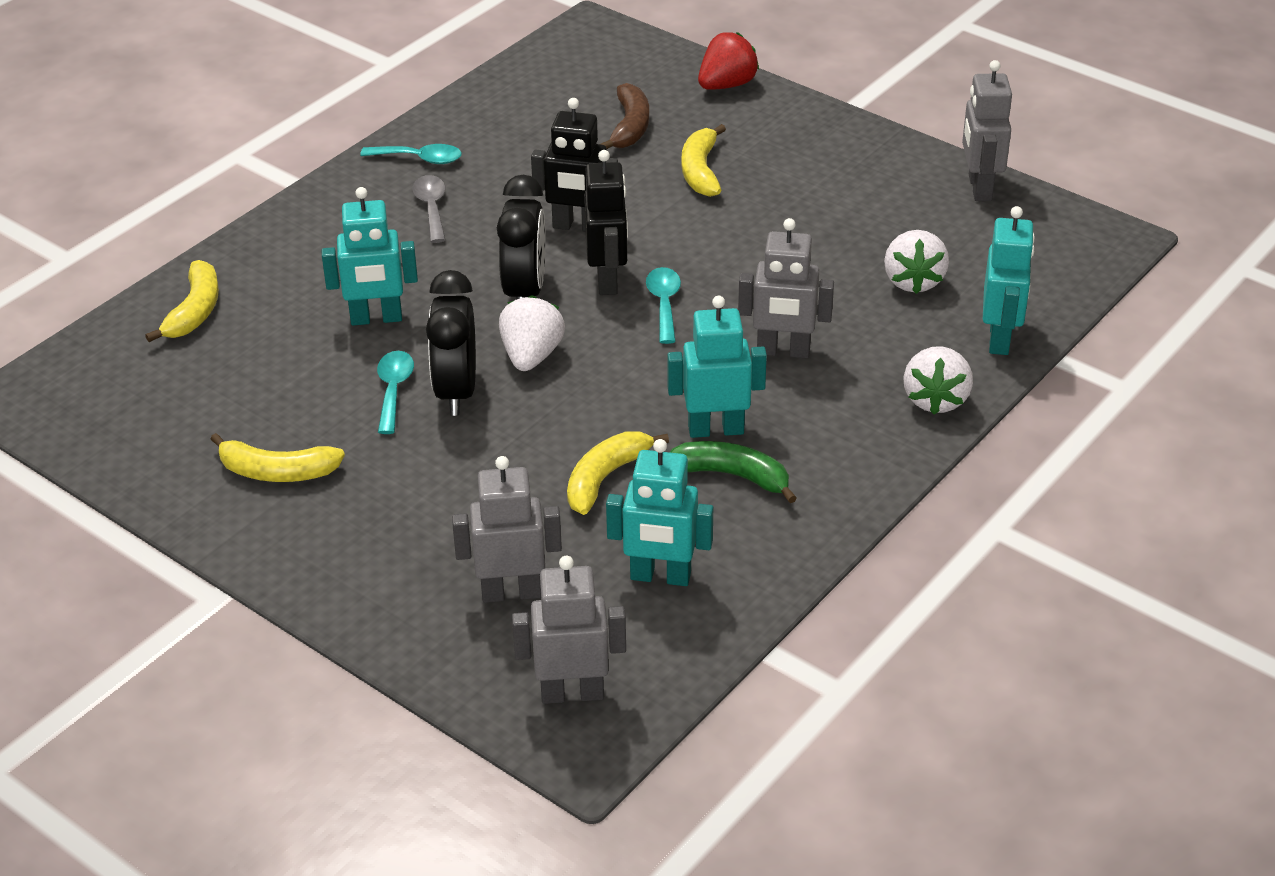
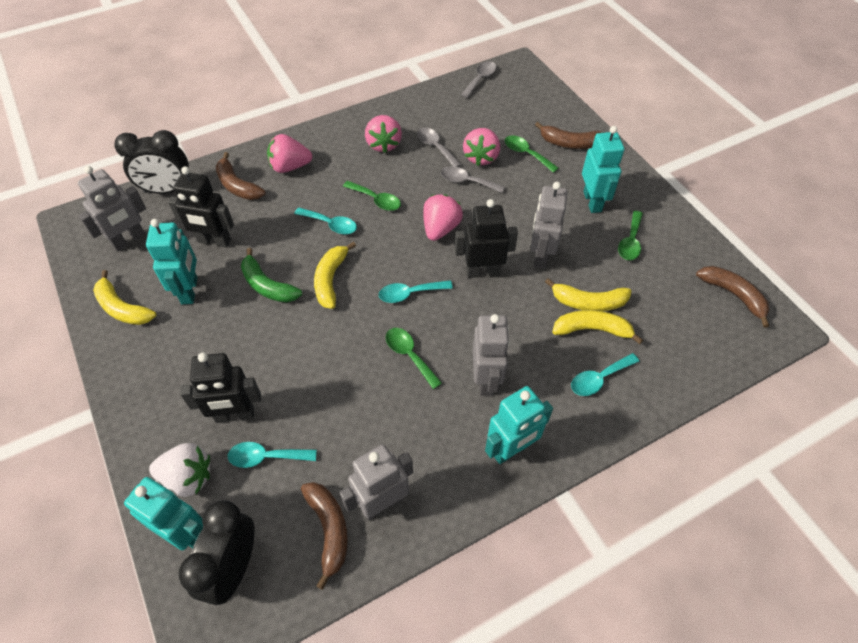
black robot: 2 -> 3
brown banana: 1 -> 4
green spoon: 0 -> 4
grey spoon: 1 -> 3
pink strawberry: 0 -> 4
red strawberry: 1 -> 0
turquoise spoon: 3 -> 4
white strawberry: 3 -> 1

